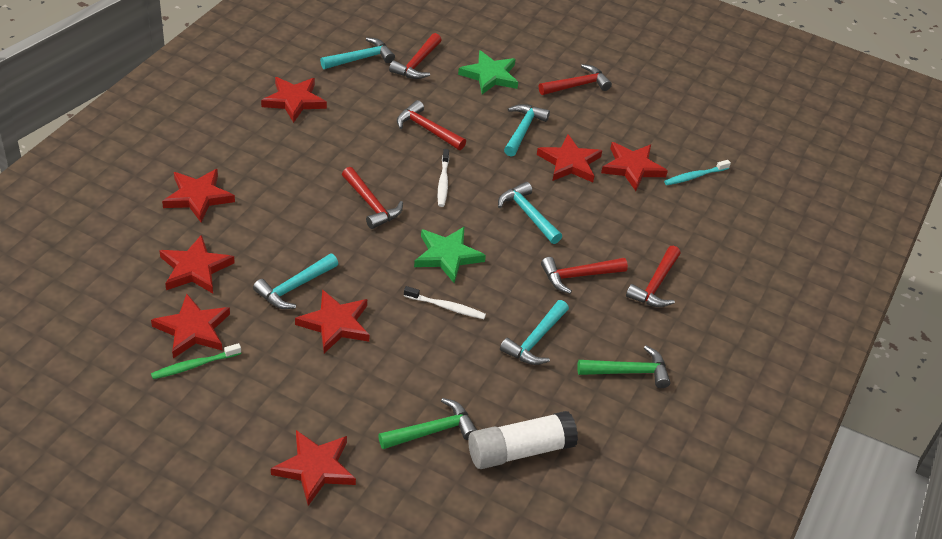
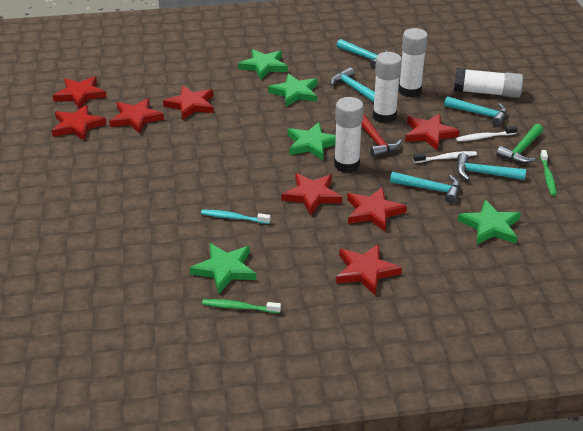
green hammer: 2 -> 1
green star: 2 -> 5
green toothbrush: 1 -> 2
red hammer: 6 -> 1
white glue stick: 1 -> 4

